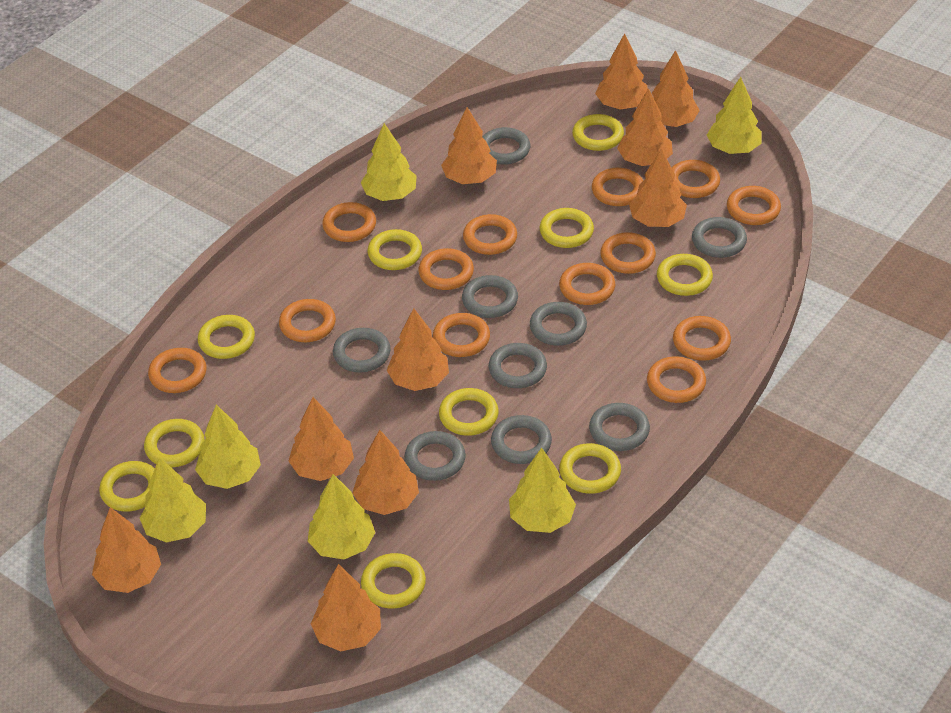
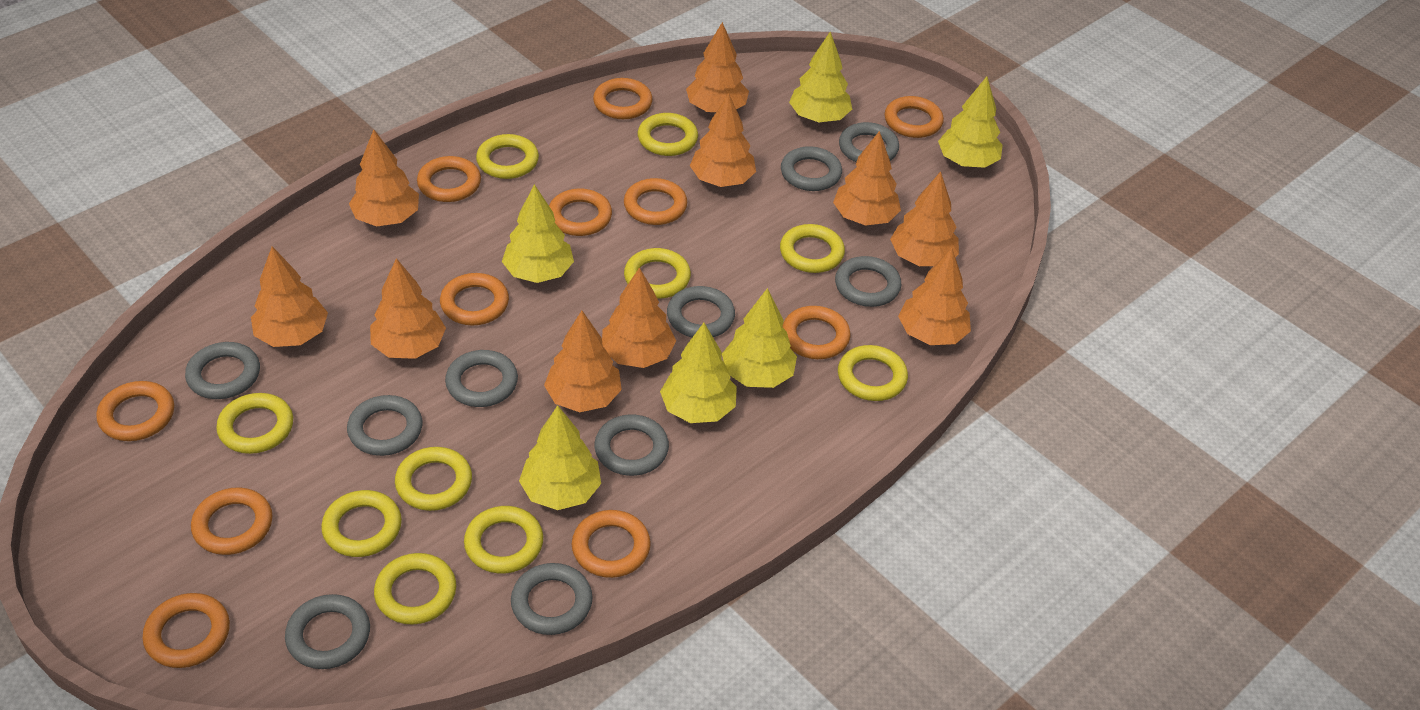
grey ring: 9 -> 10
orange ring: 13 -> 11

